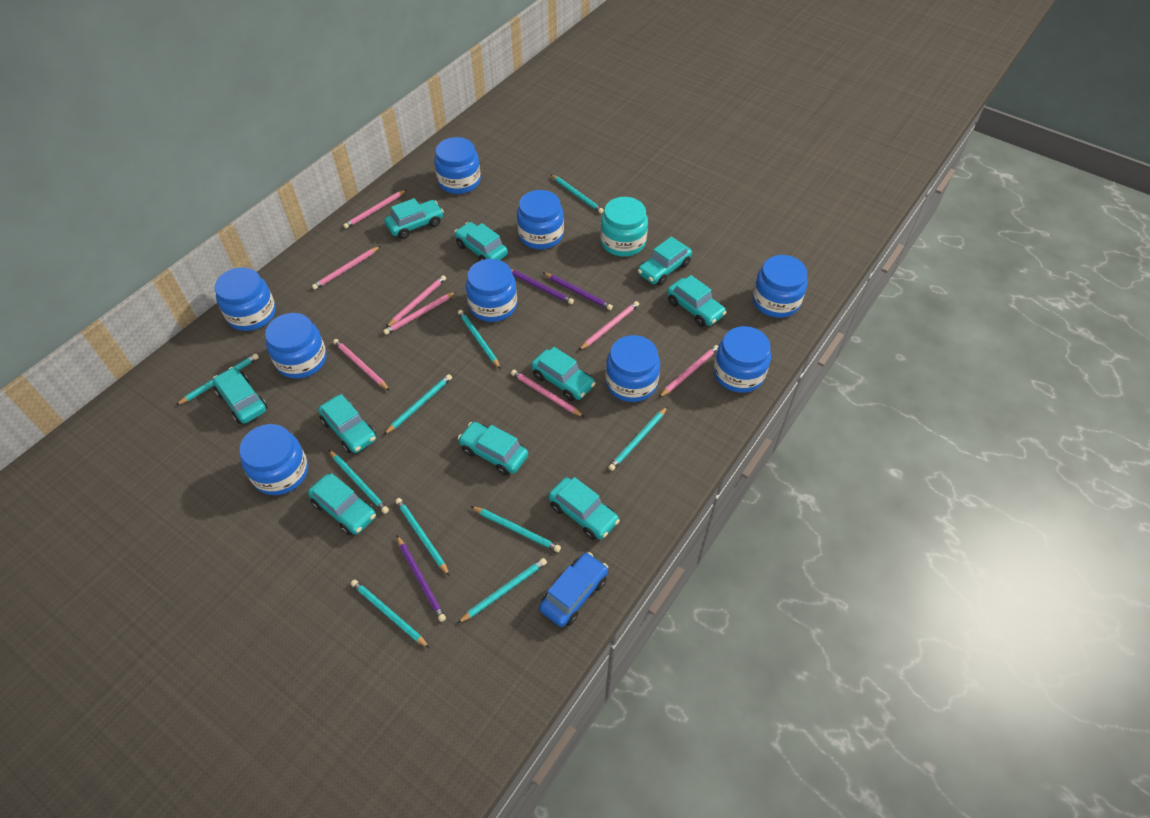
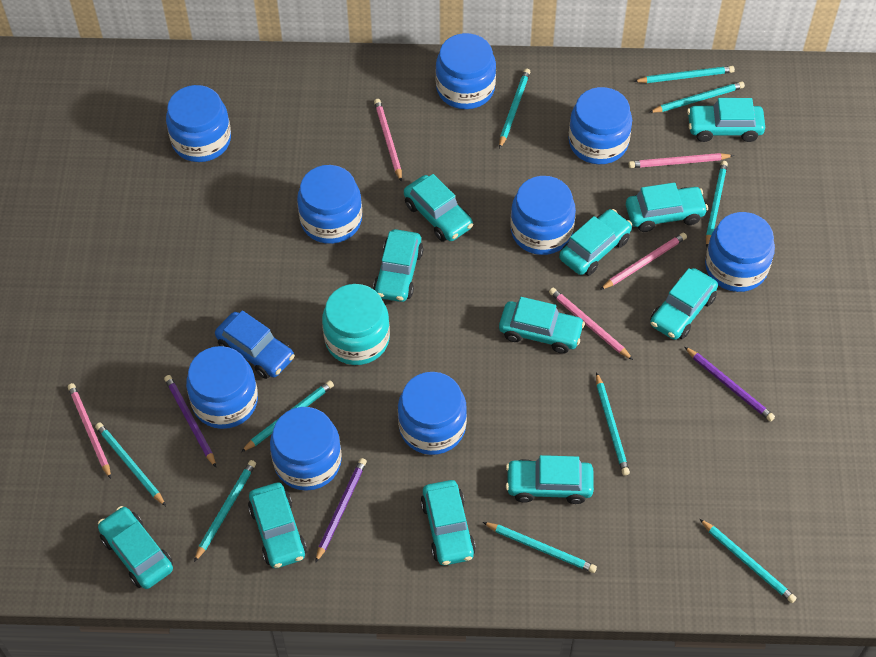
pink pencil: 8 -> 5
turquoise car: 10 -> 11

